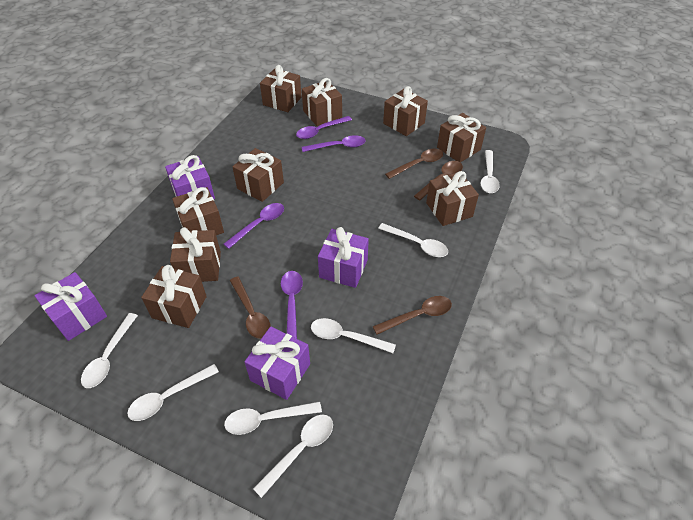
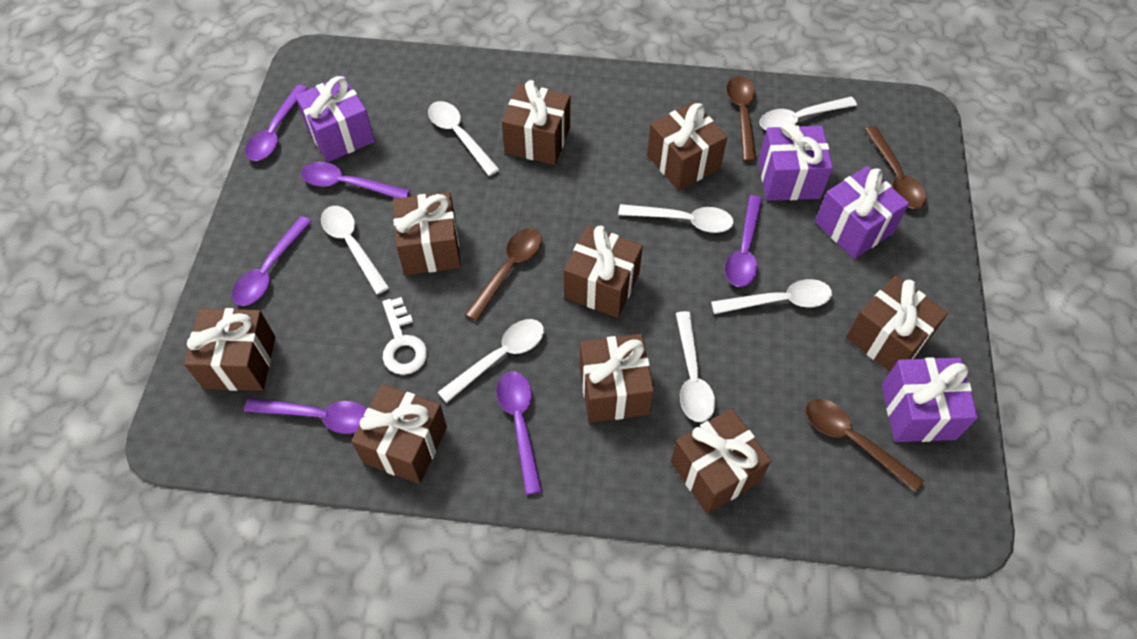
purple spoon: 4 -> 6
white key: 0 -> 1

